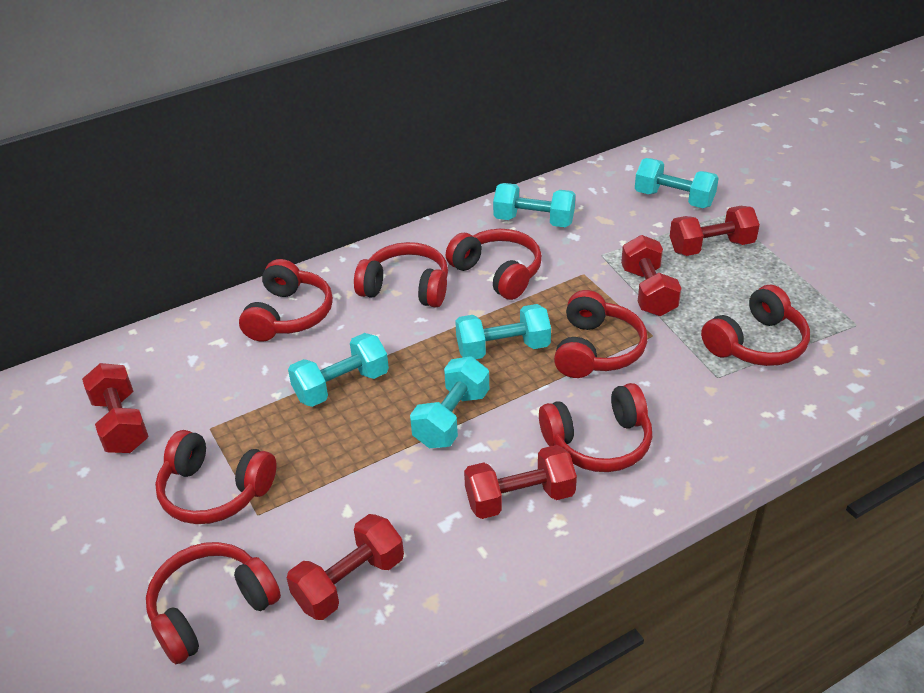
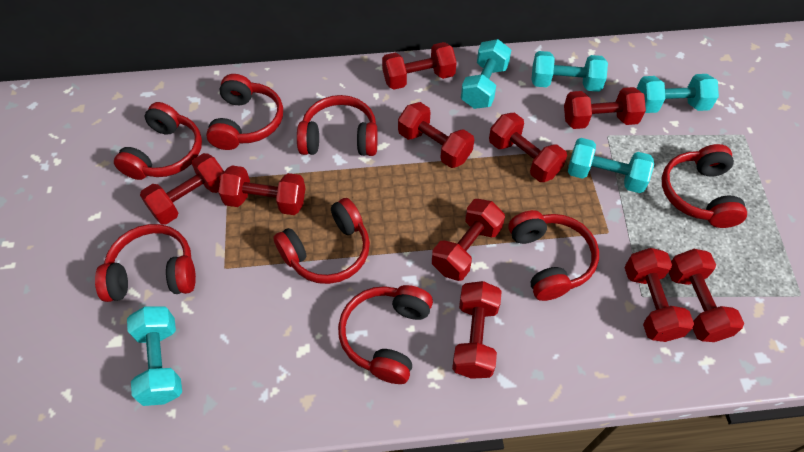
red dumbbell: 5 -> 10

